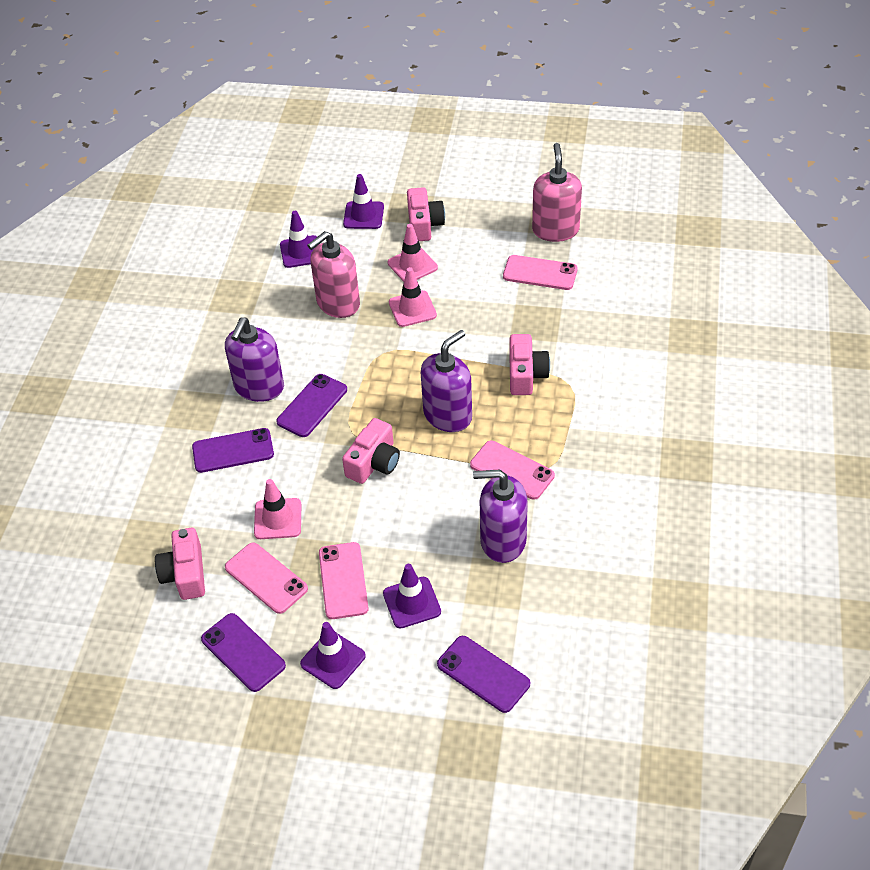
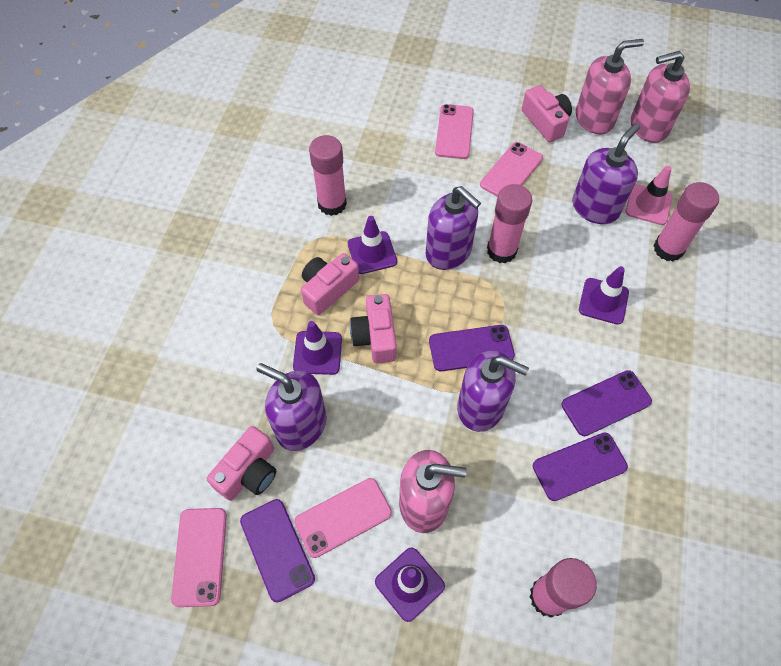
pink glue stick: 0 -> 4
pink soap dispenser: 2 -> 3
pink traffic cone: 3 -> 1
purple soap dispenser: 3 -> 4

